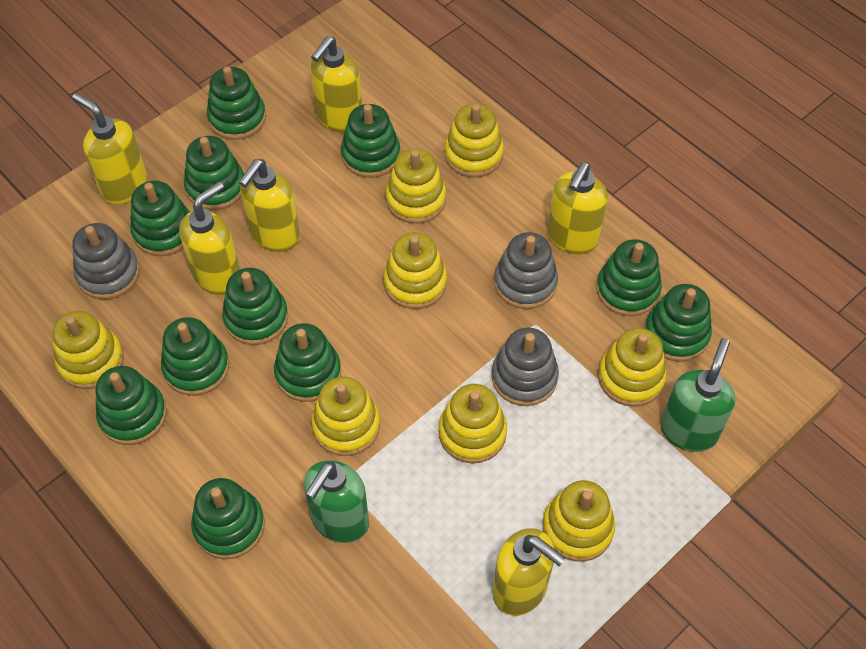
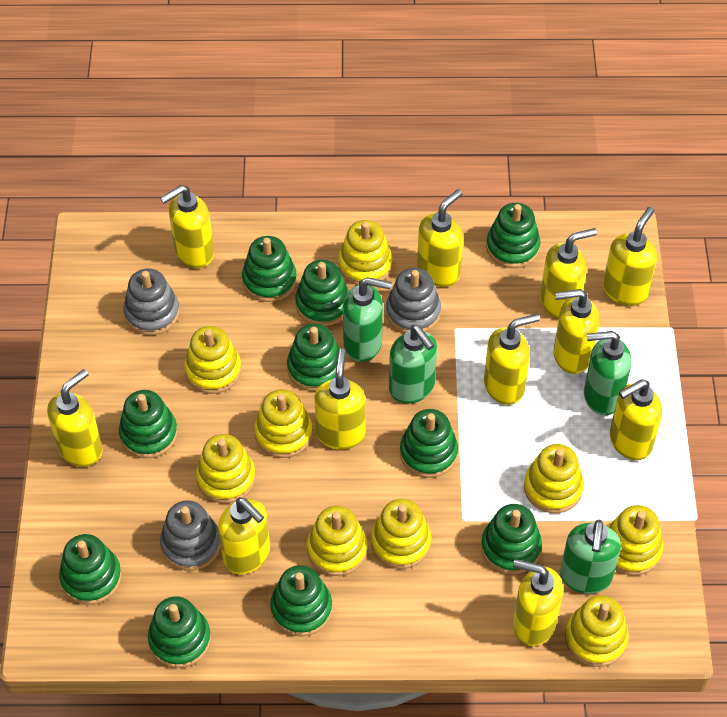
green soap dispenser: 2 -> 4
green stacking toy: 11 -> 10
yellow soap dispenser: 6 -> 11
yellow stacking toy: 8 -> 9

